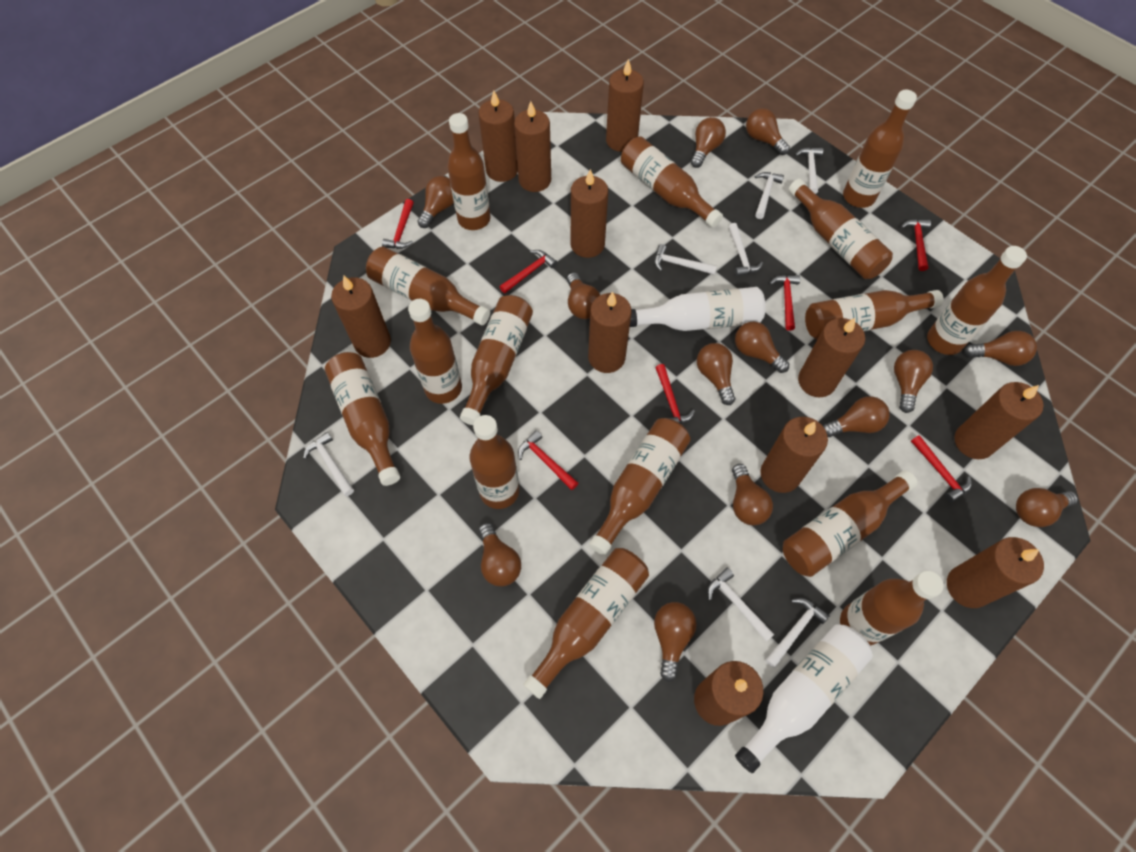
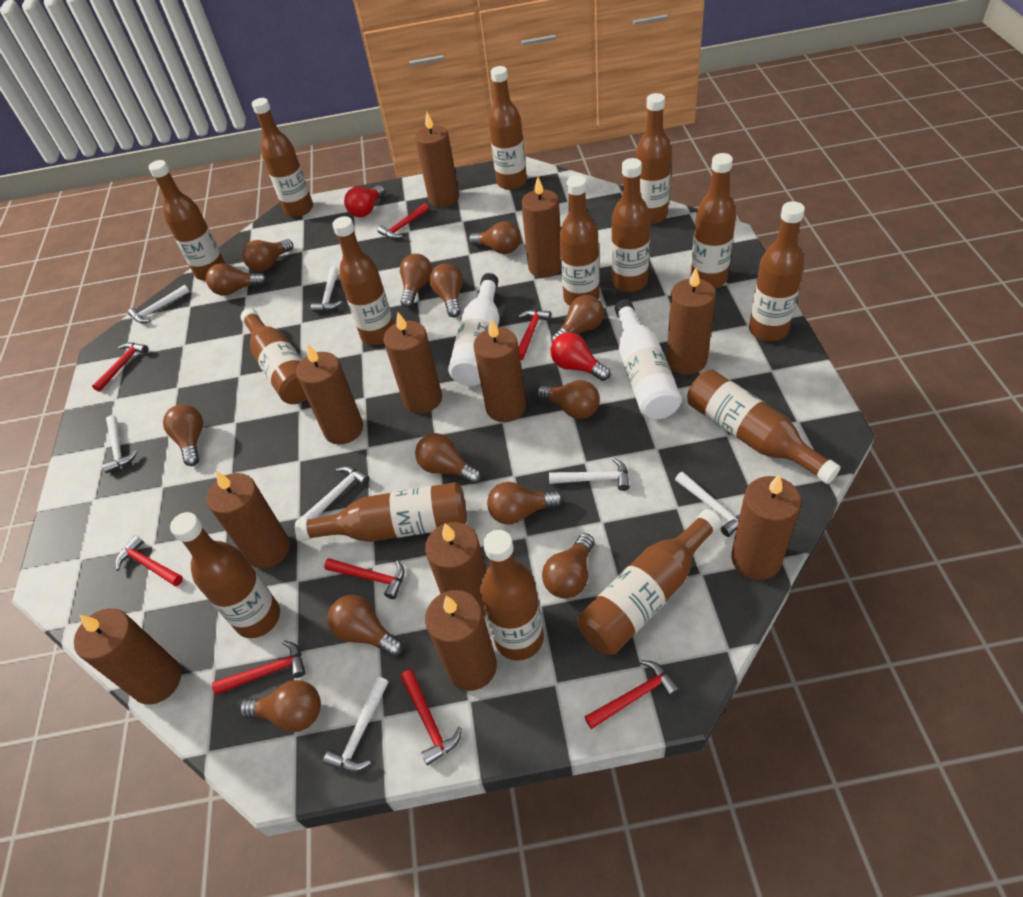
red hammer: 7 -> 8
red light bulb: 0 -> 2

